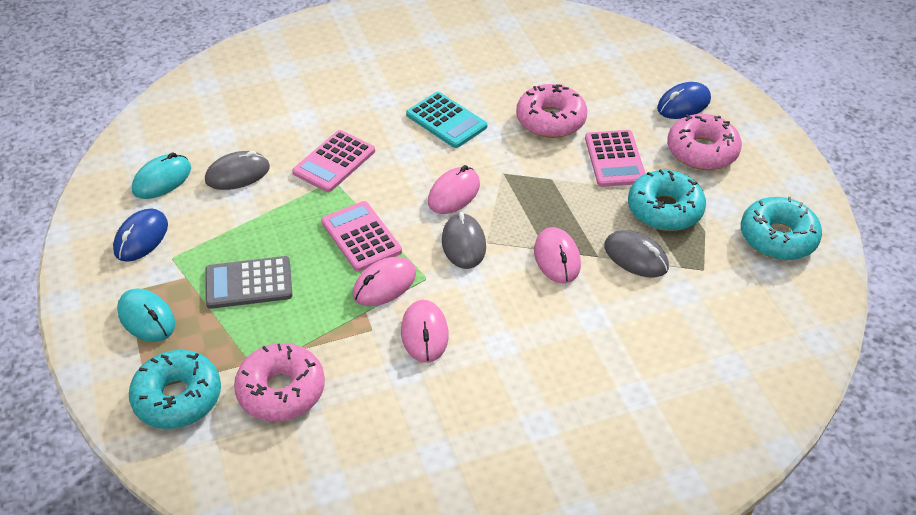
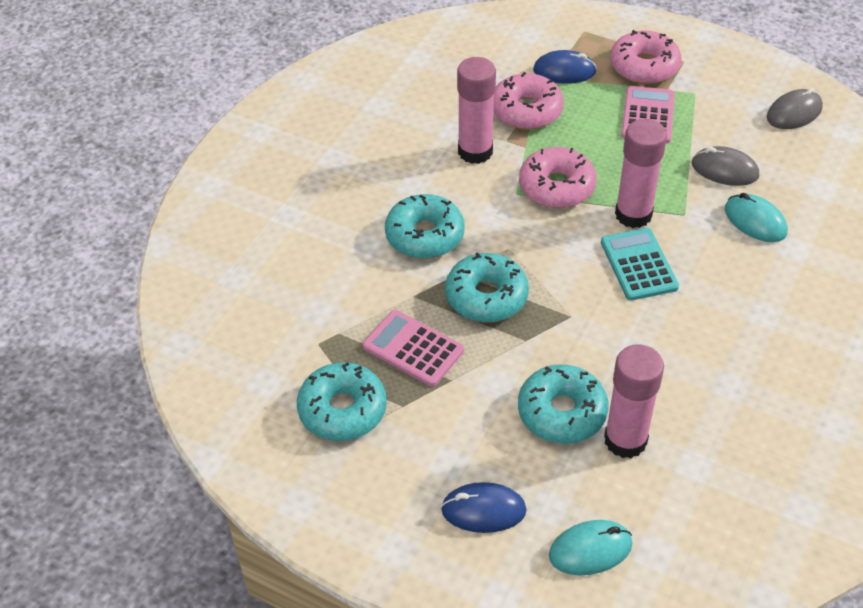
grey calculator: 1 -> 0
grey mouse: 3 -> 2
pink calculator: 3 -> 2
pink glue stick: 0 -> 3
pink mouse: 4 -> 0
turquoise donut: 3 -> 4

